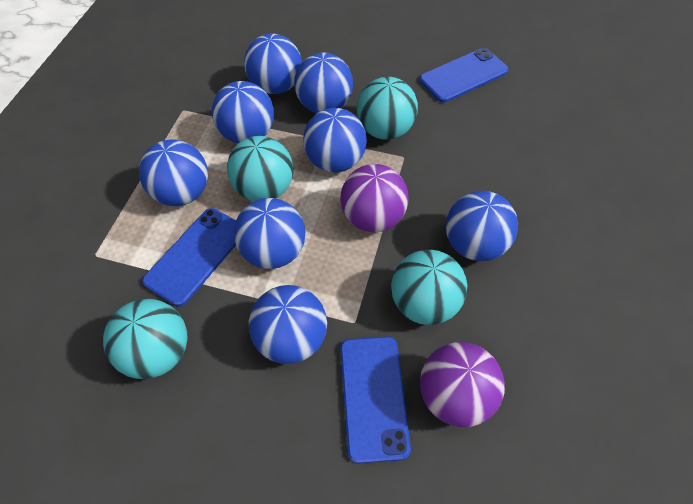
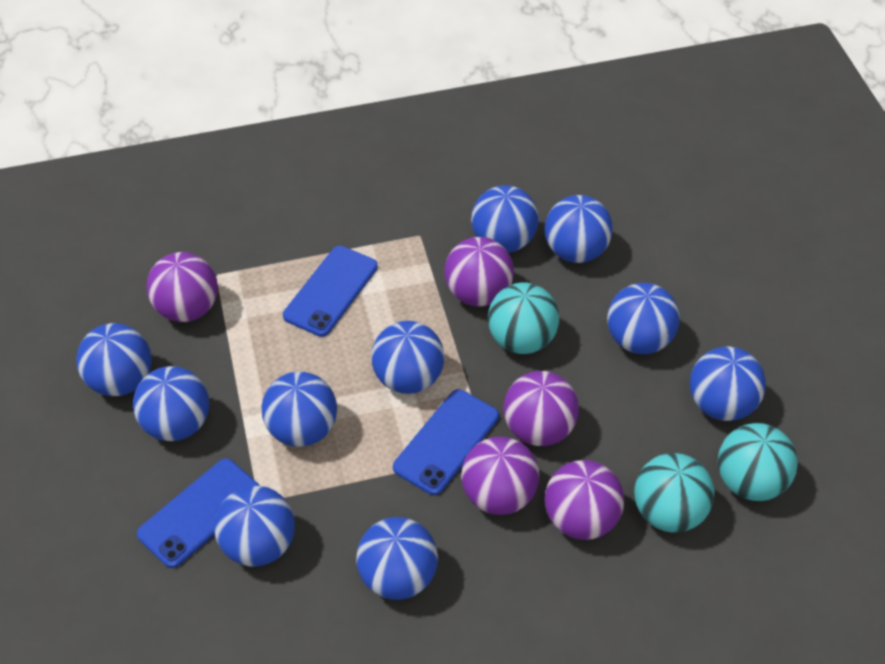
blue ball: 8 -> 10
purple ball: 2 -> 5
turquoise ball: 4 -> 3

